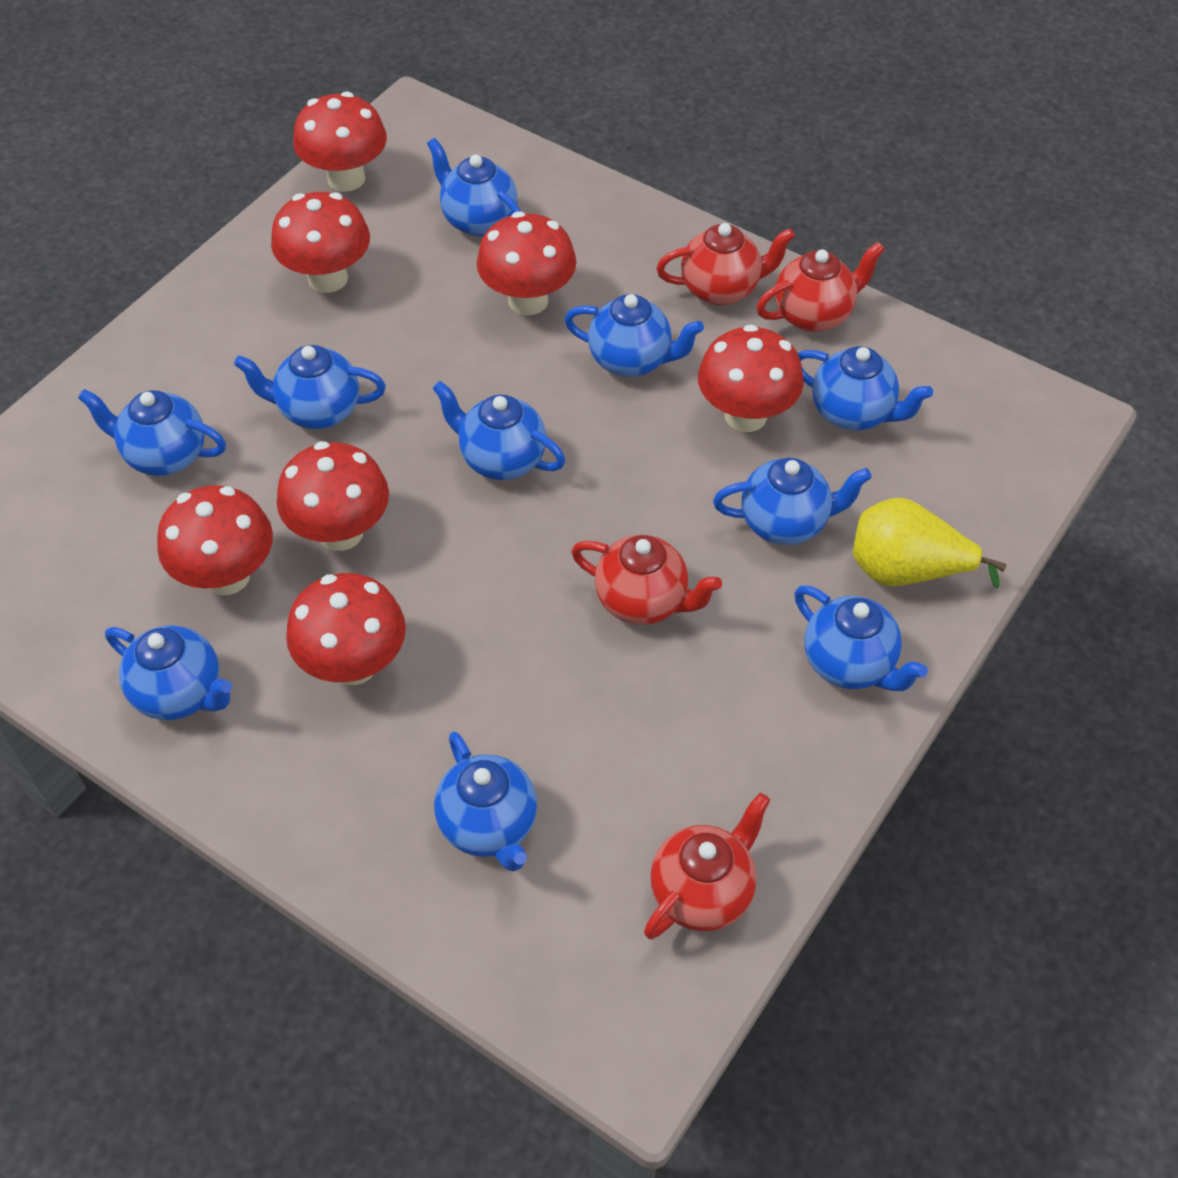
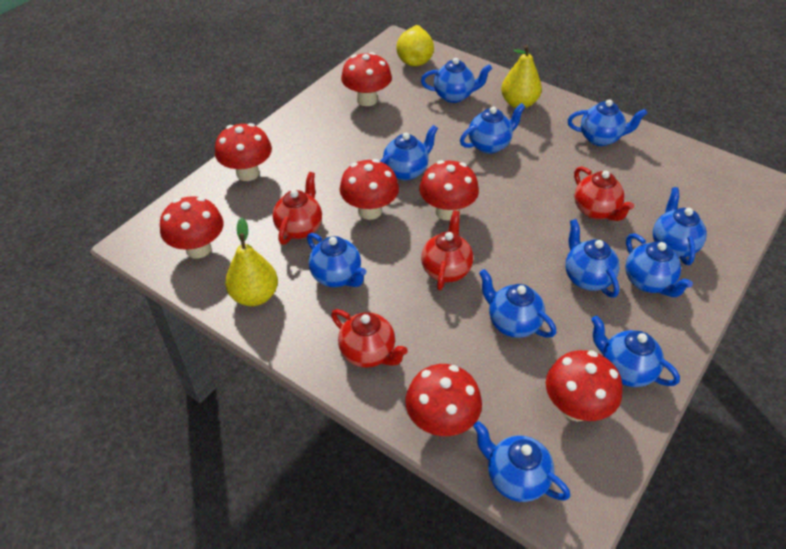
blue teapot: 10 -> 11
yellow pear: 1 -> 3

